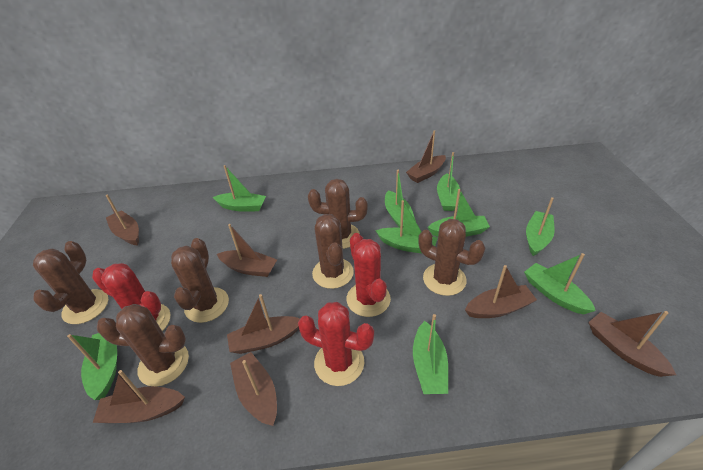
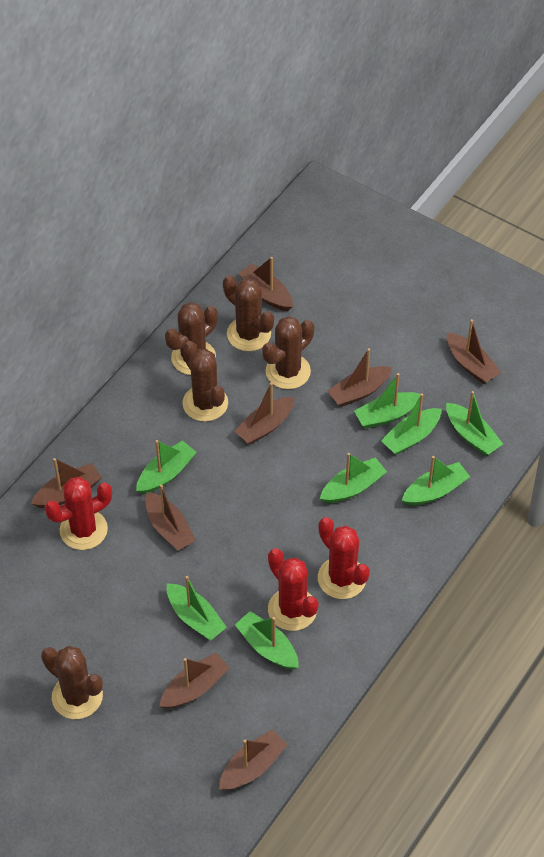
brown cactus: 6 -> 5
green boat: 9 -> 8

